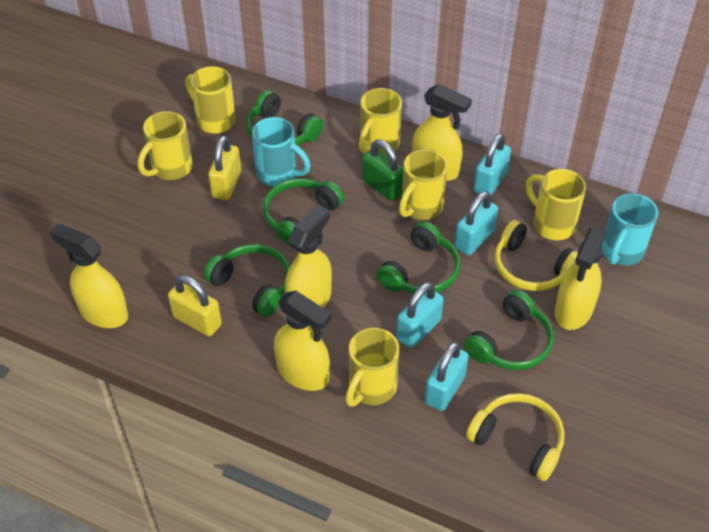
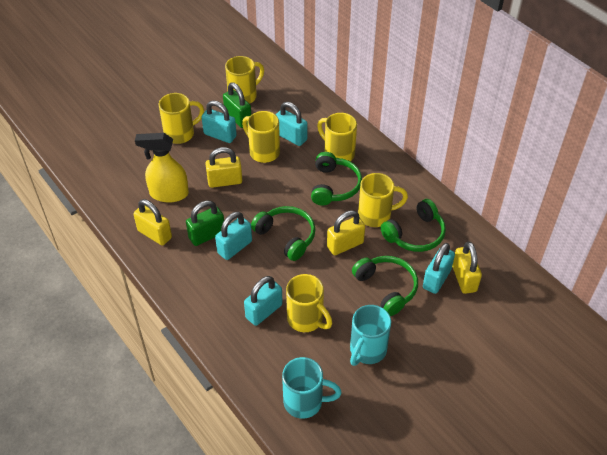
green headphones: 5 -> 4
green padlock: 1 -> 2
turquoise padlock: 4 -> 5
yellow headphones: 2 -> 0
yellow padlock: 2 -> 4
yellow spray bottle: 5 -> 1

